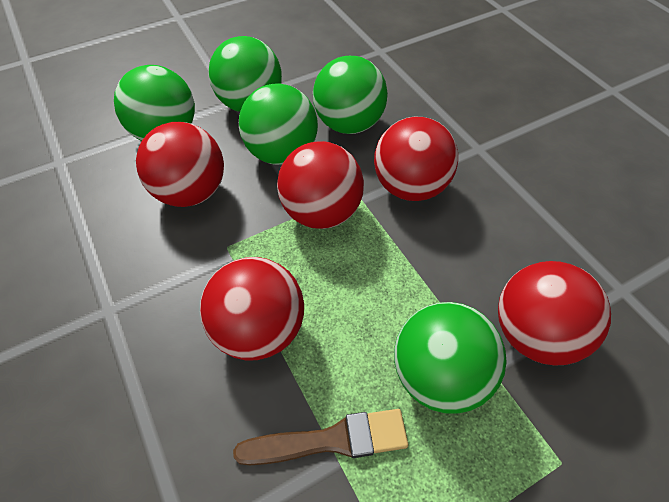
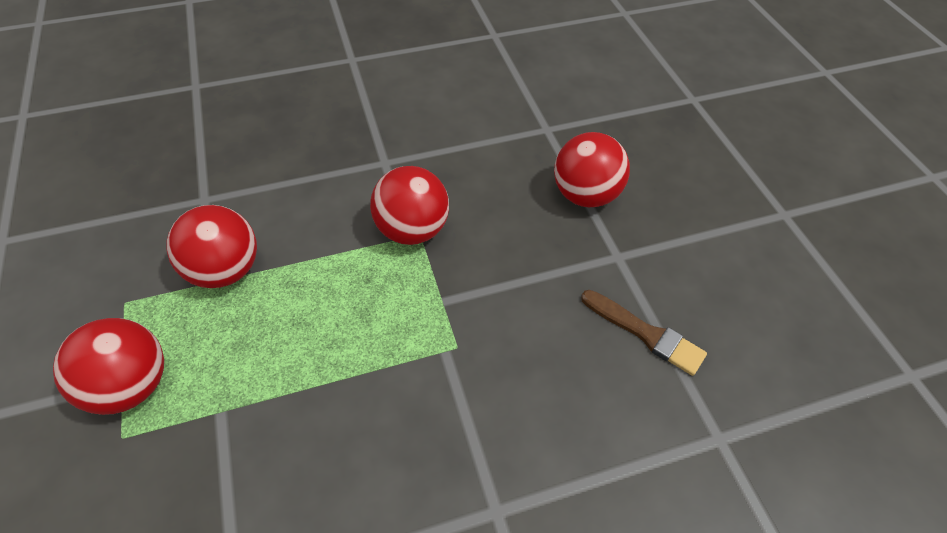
green ball: 5 -> 0
red ball: 5 -> 4

